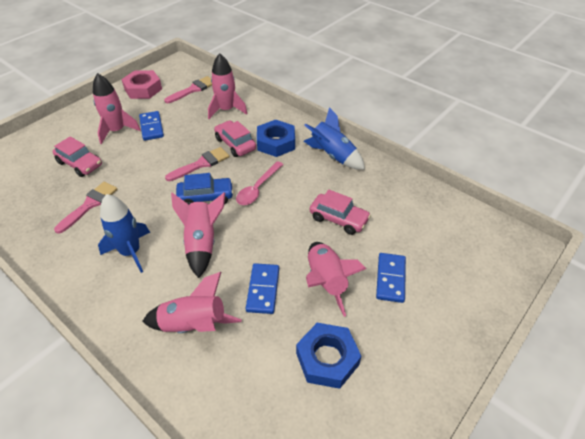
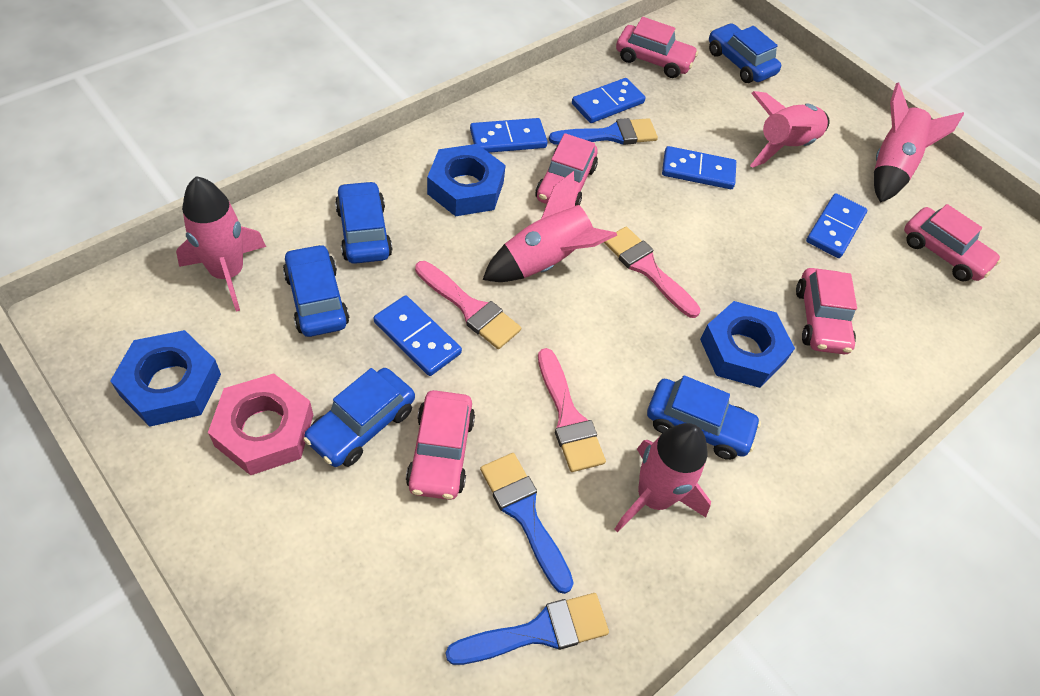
blue brush: 0 -> 3
blue car: 1 -> 5
blue domino: 3 -> 5
blue nut: 2 -> 3
blue rocket: 2 -> 0
pink car: 3 -> 5
pink spoon: 1 -> 0

